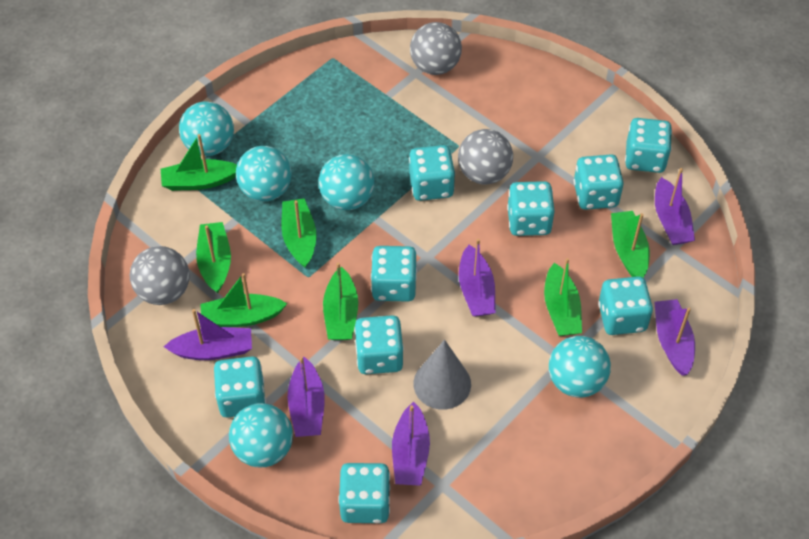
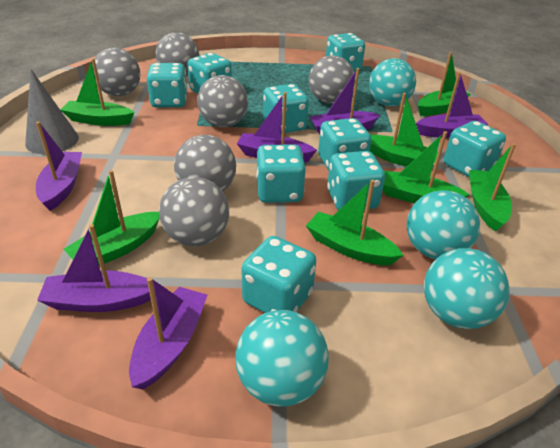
grey ball: 3 -> 6
turquoise ball: 5 -> 4

